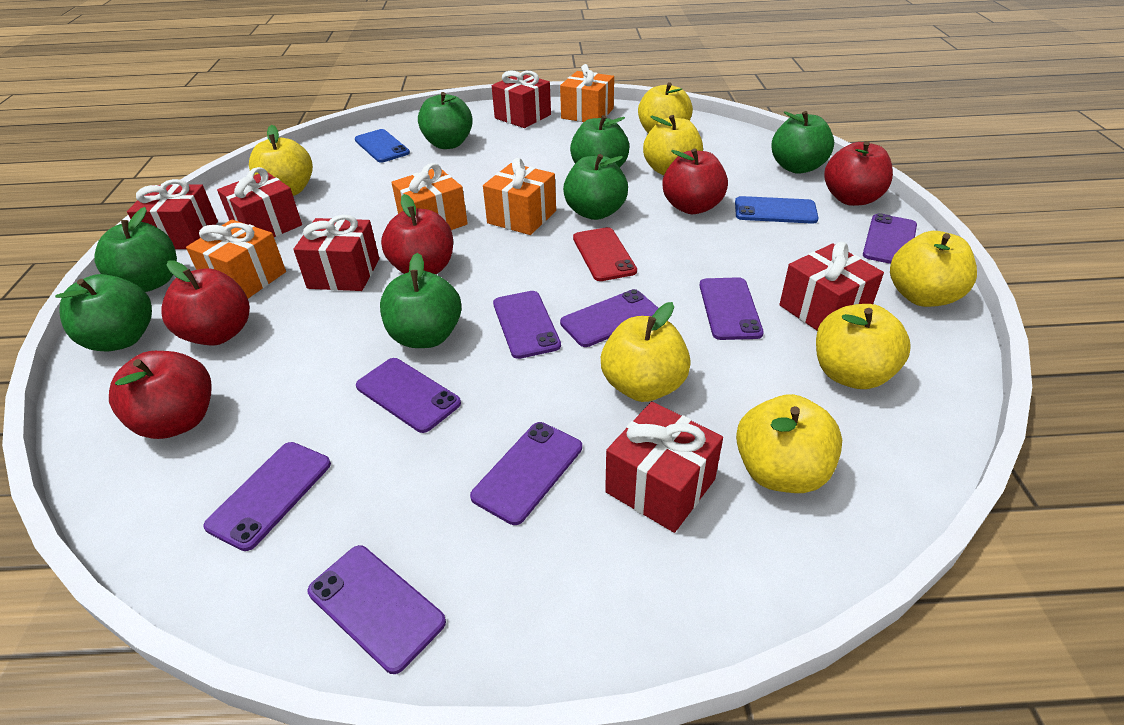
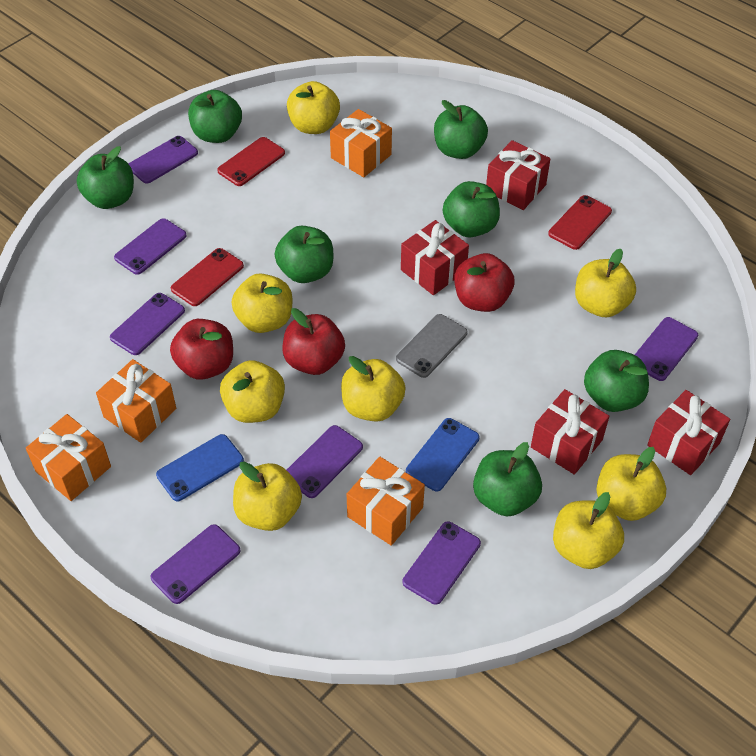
grey phone: 0 -> 1
purple phone: 8 -> 7
red apple: 5 -> 3
red gift: 6 -> 4
red phone: 1 -> 3
yellow apple: 7 -> 8

